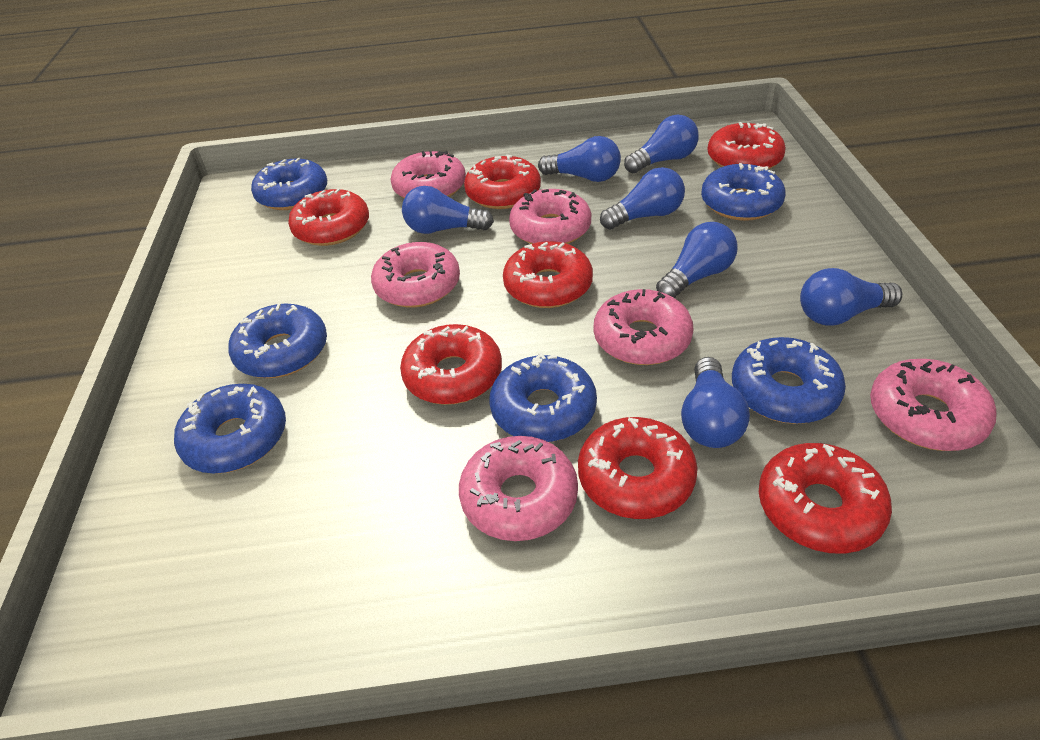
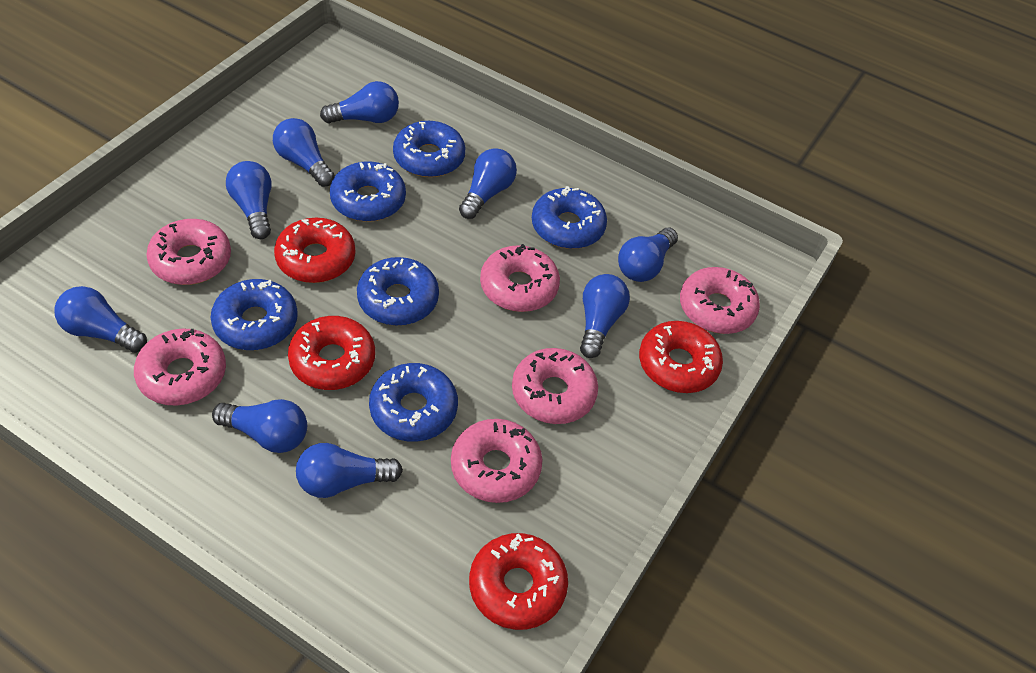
blue light bulb: 7 -> 9
red donut: 7 -> 4

